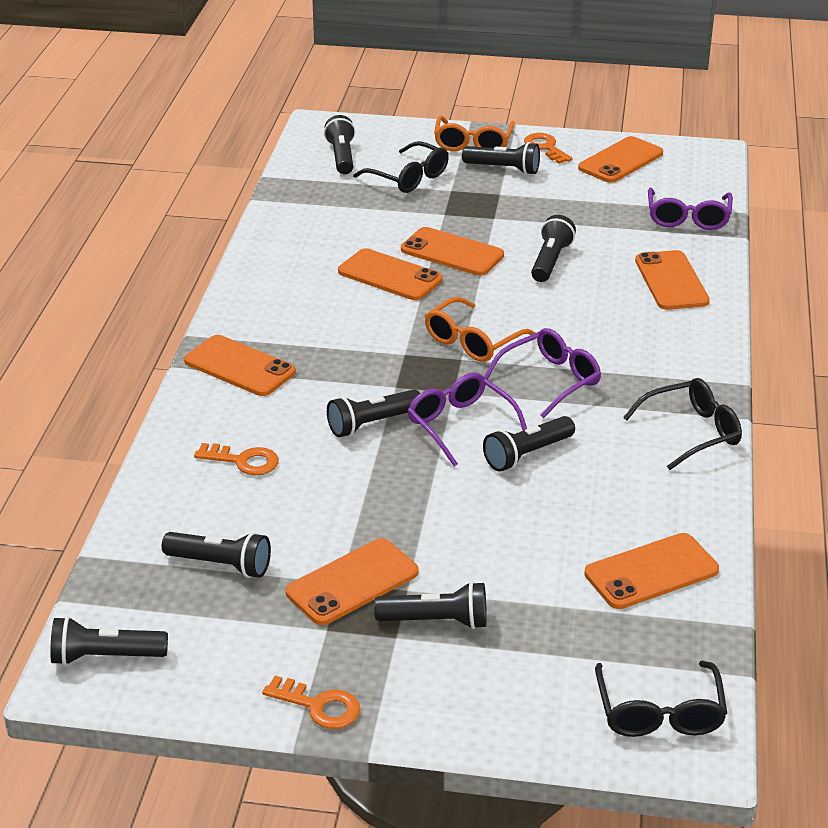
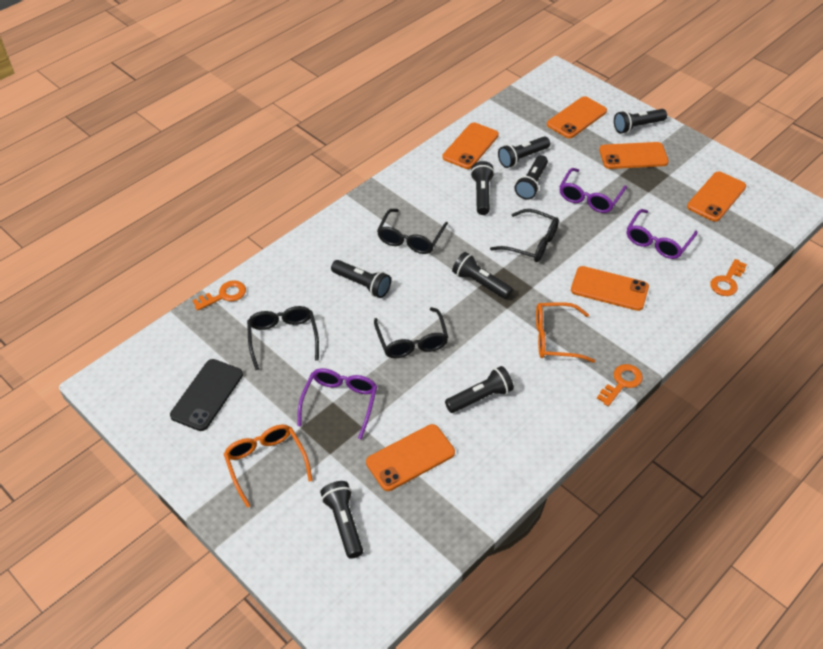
black glasses: 3 -> 4
black phone: 0 -> 1
orange phone: 7 -> 6

